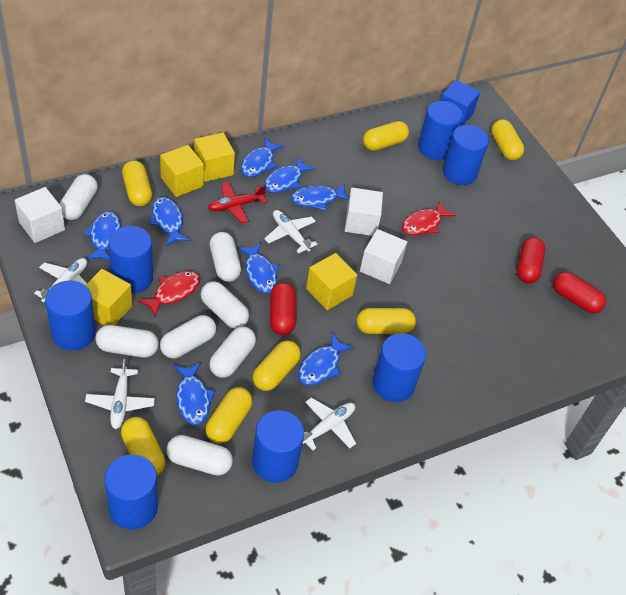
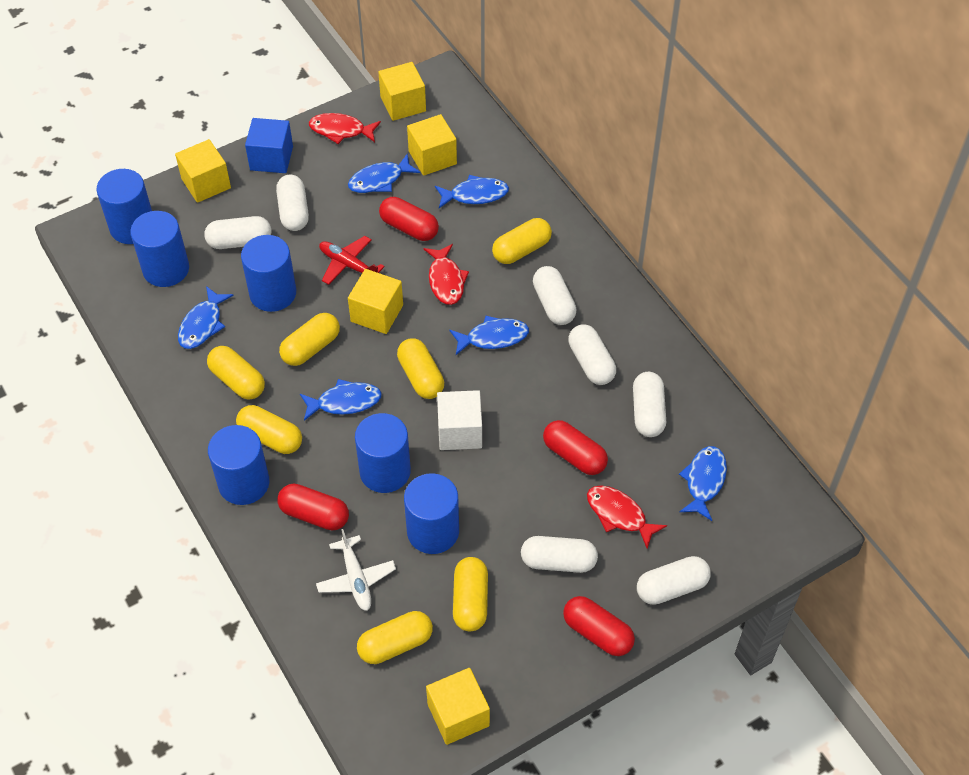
blue cylinder: 7 -> 6
blue fish: 8 -> 6
red capsule: 3 -> 4
red fish: 2 -> 3
white cube: 3 -> 1
white plane: 4 -> 1
yellow cube: 4 -> 5

